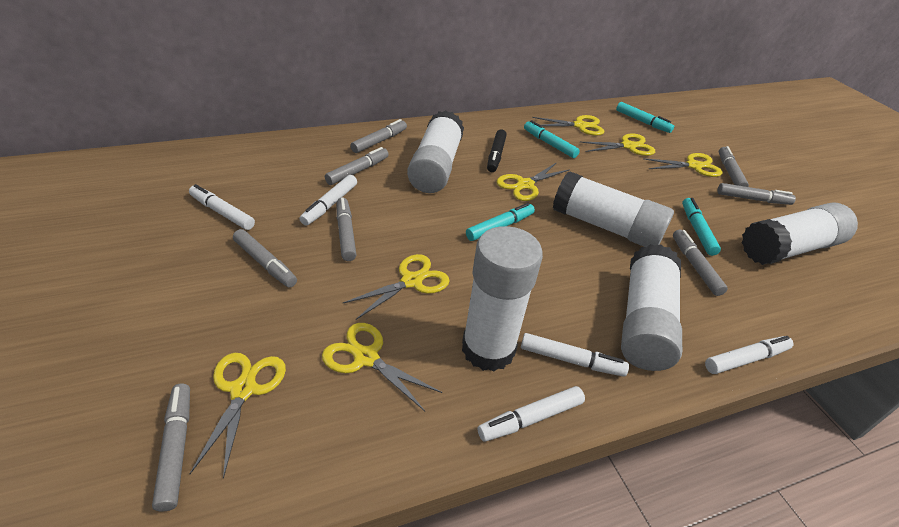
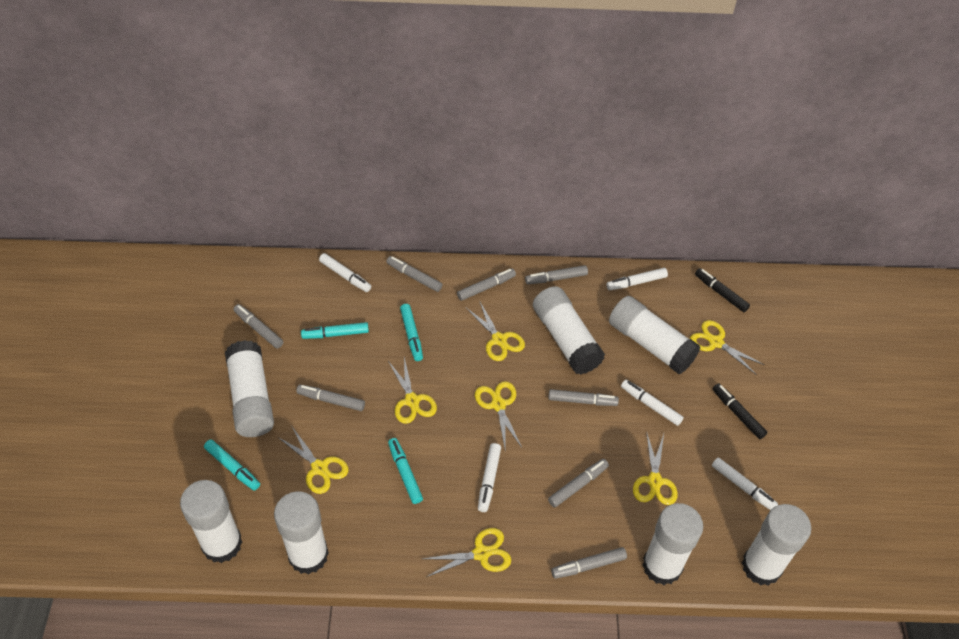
black marker: 1 -> 2
white glue stick: 5 -> 7

